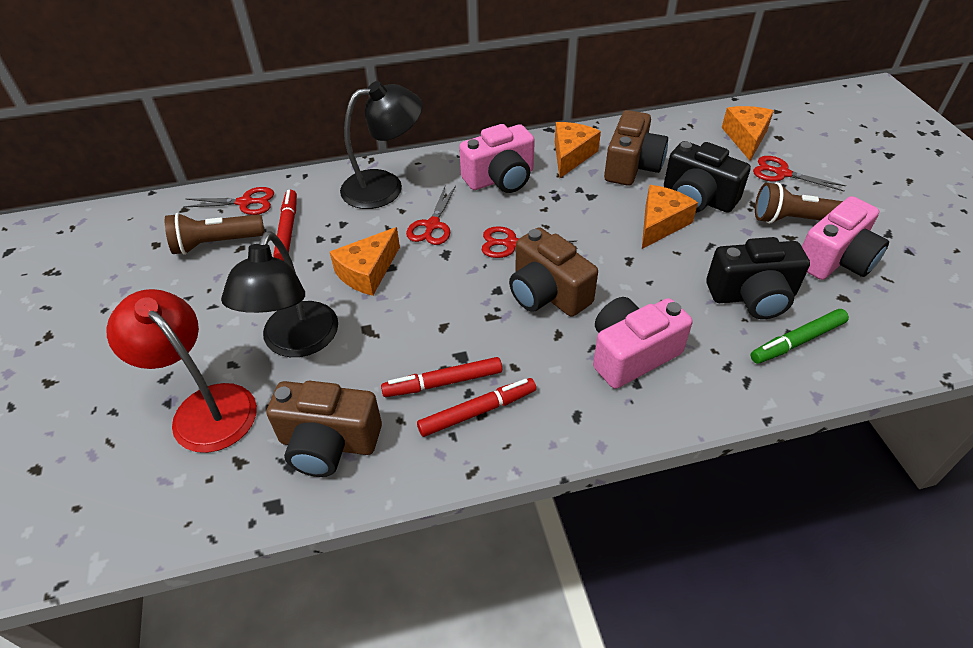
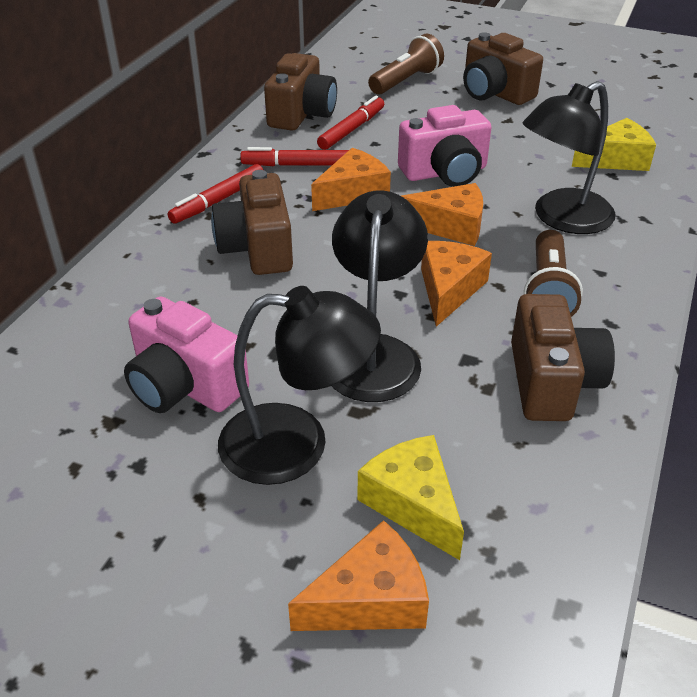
black camera: 2 -> 0
black lamp: 2 -> 3
brown camera: 3 -> 4
green marker: 1 -> 0
pink camera: 3 -> 2
red lamp: 1 -> 0
red scissors: 4 -> 0
yellow cheese: 0 -> 2

